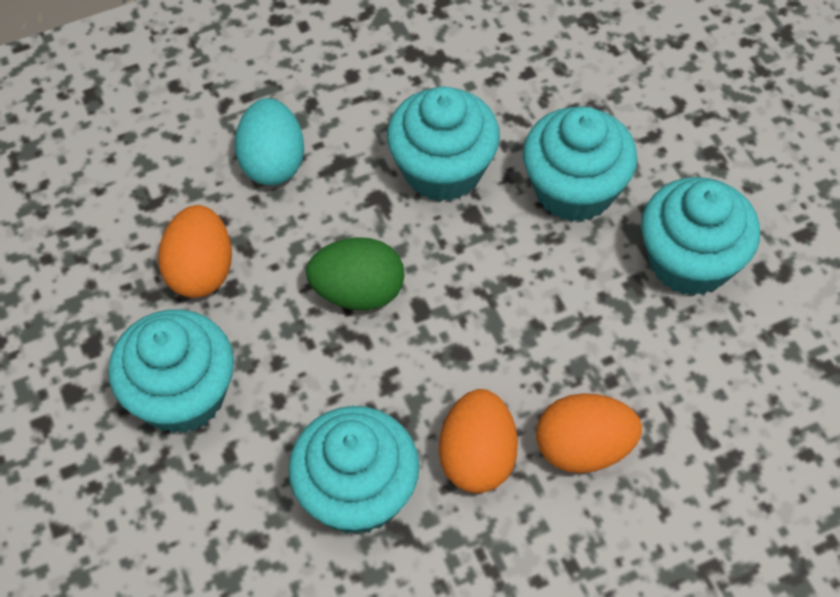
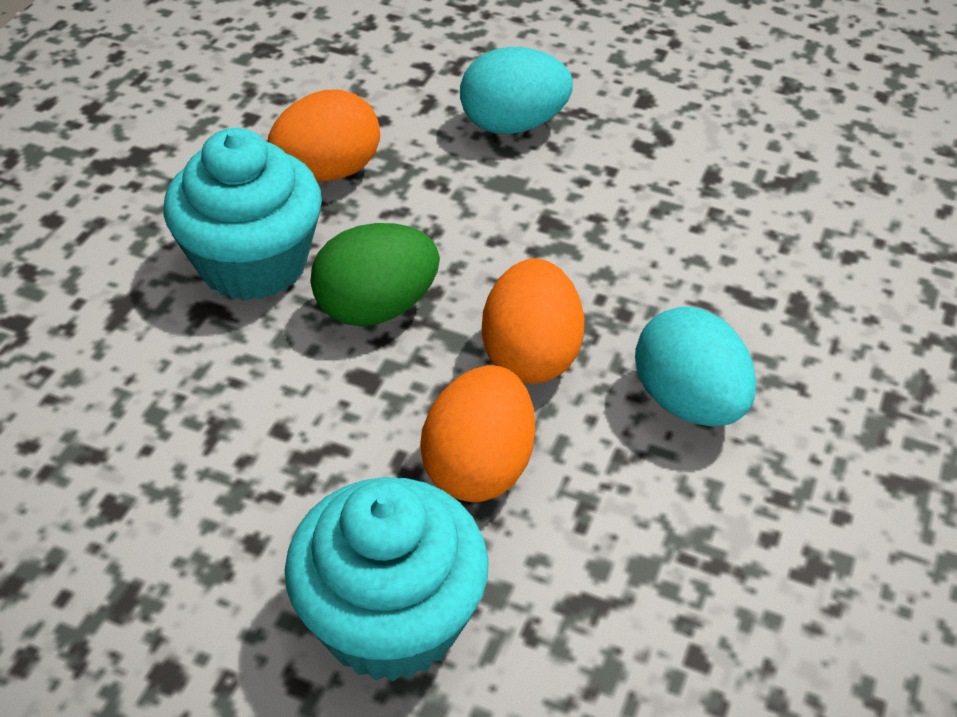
turquoise cupcake: 5 -> 2
turquoise egg: 1 -> 2

